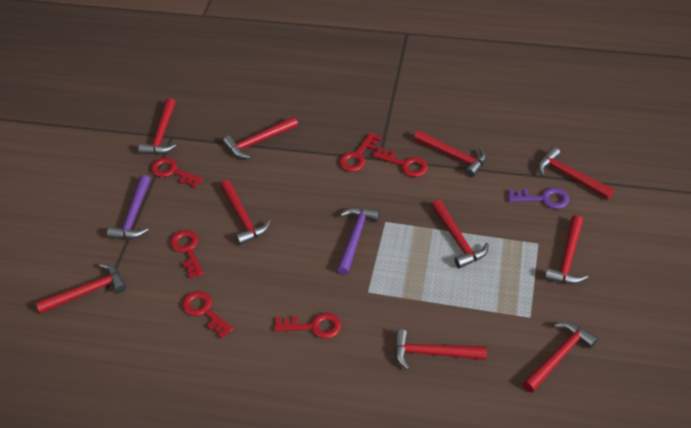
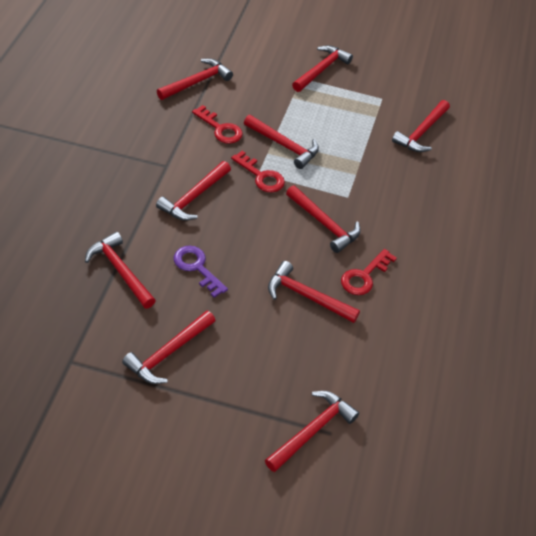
purple hammer: 2 -> 0
red key: 6 -> 3

